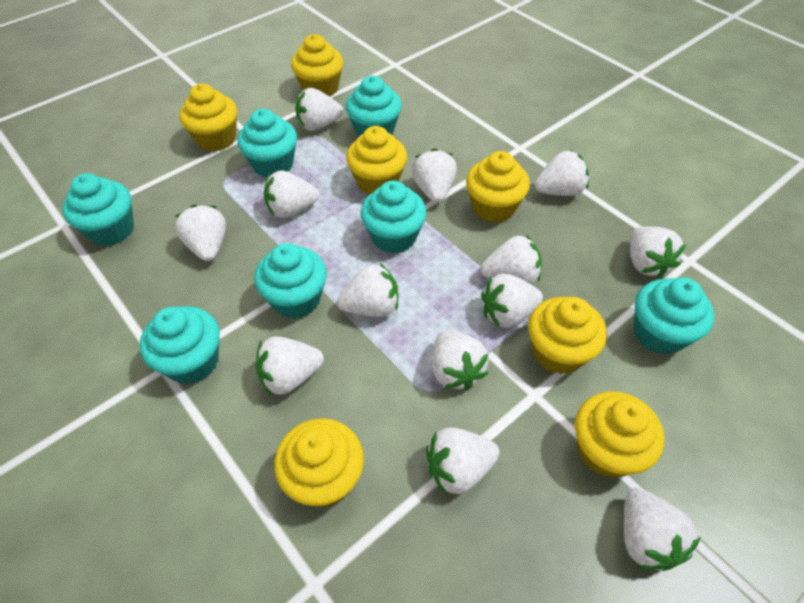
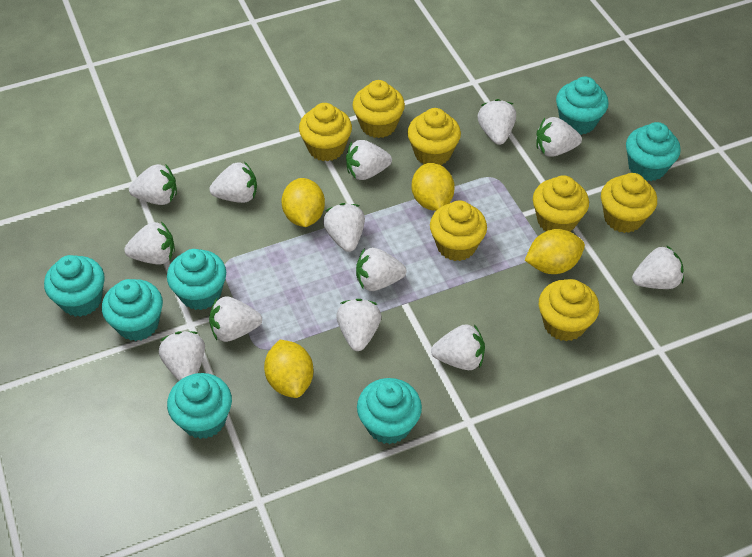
yellow lemon: 0 -> 4

